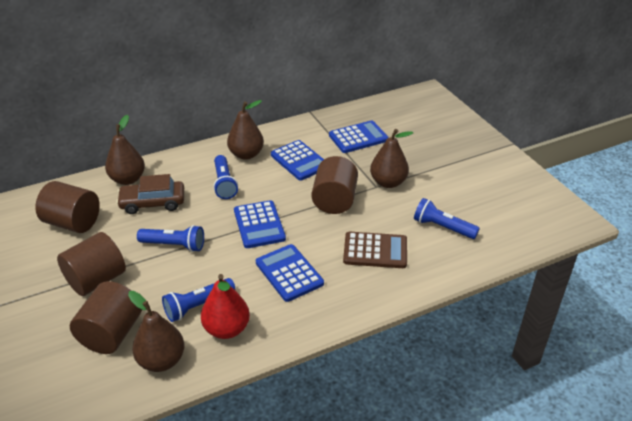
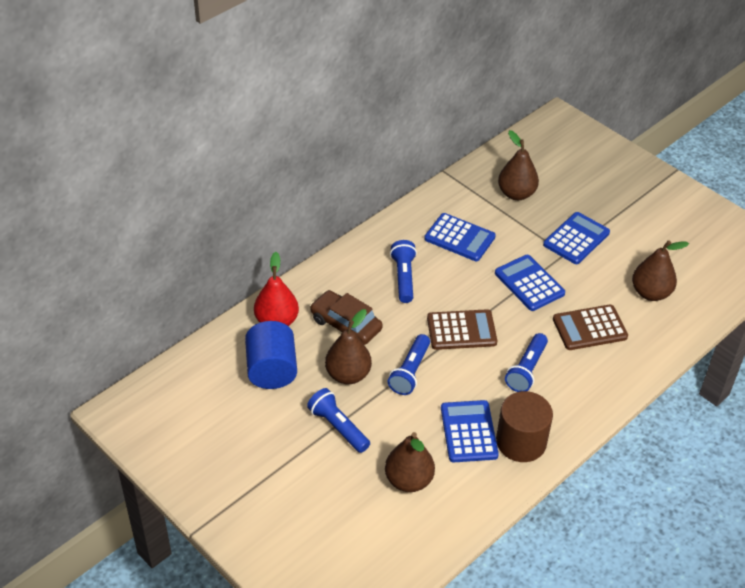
blue cylinder: 0 -> 1
brown calculator: 1 -> 2
brown cylinder: 4 -> 1

